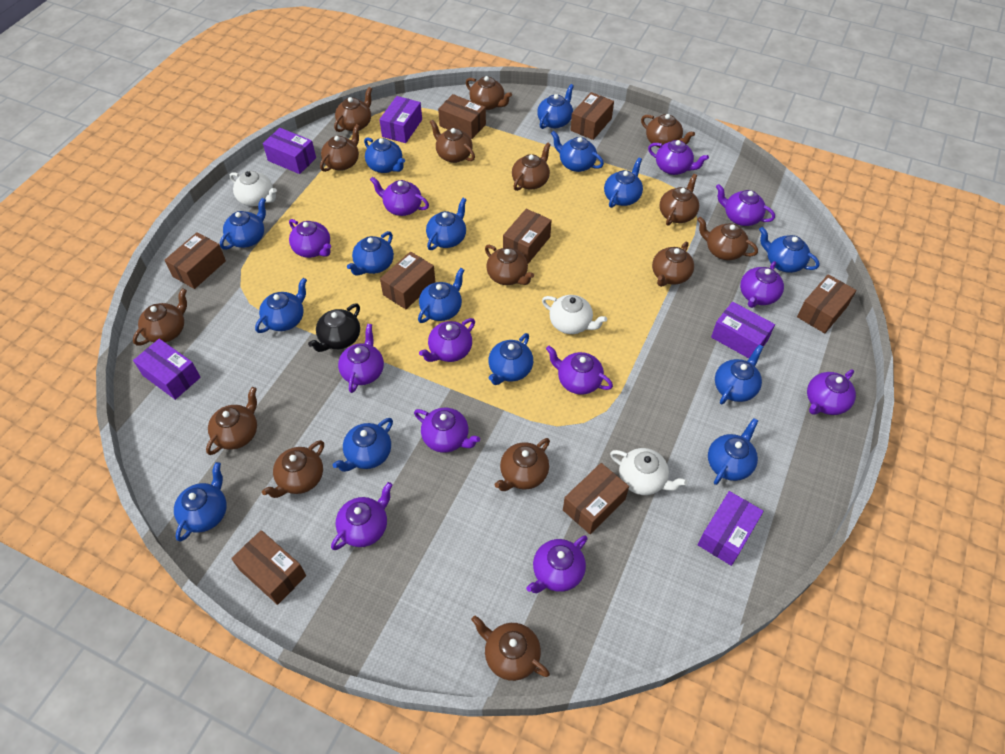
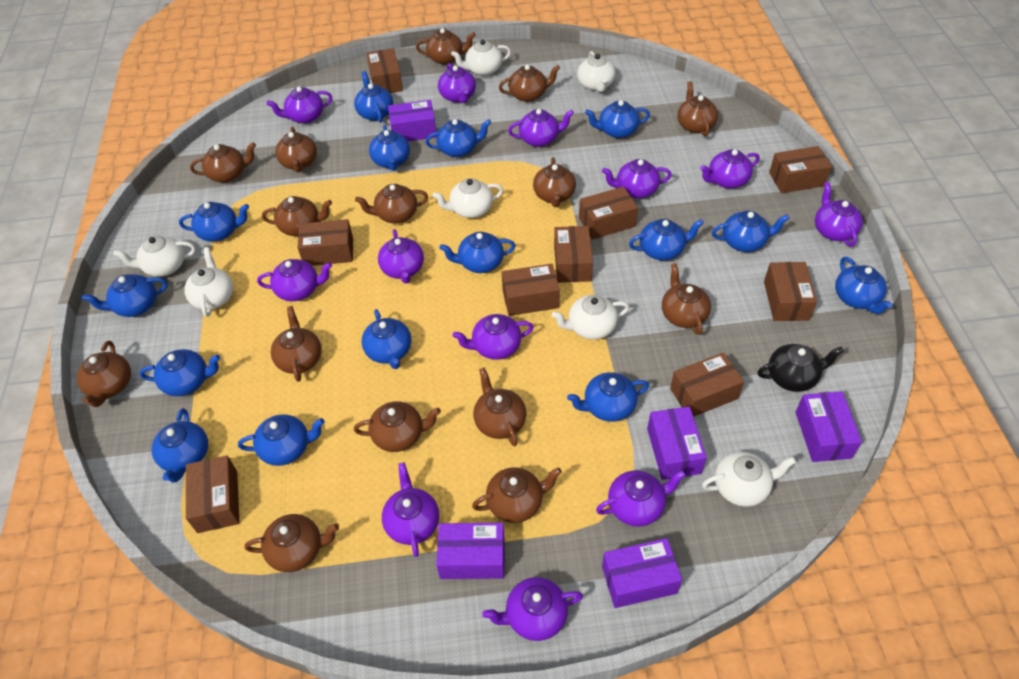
brown box: 8 -> 9
white teapot: 3 -> 7

